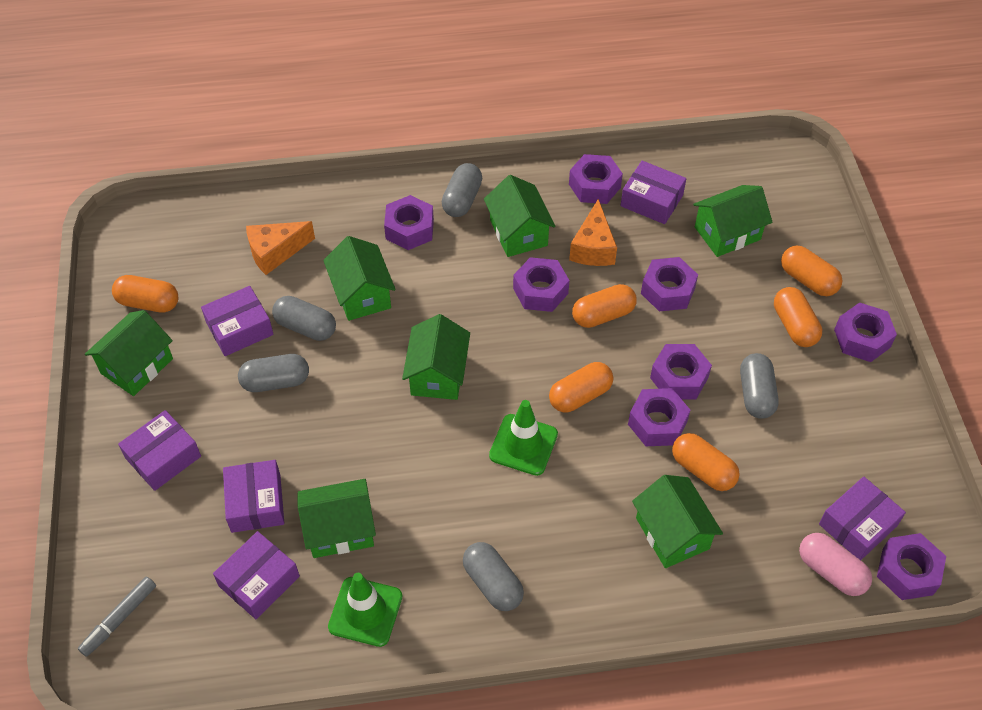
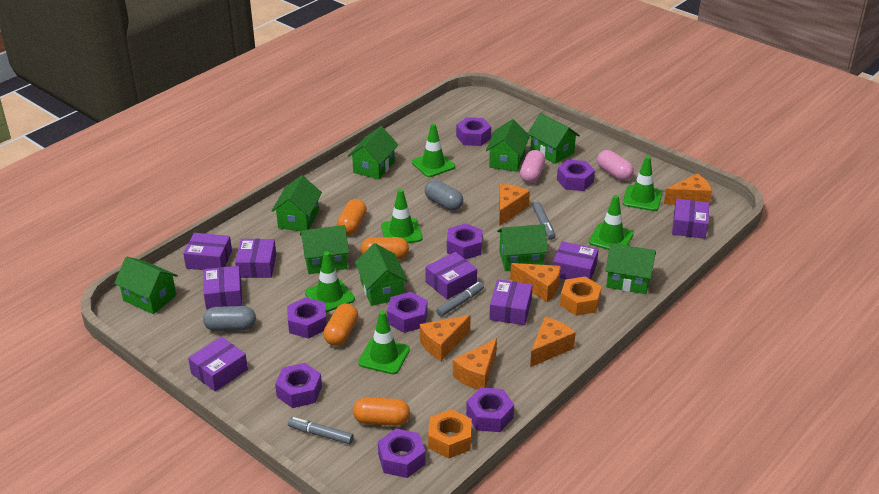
green house: 7 -> 9
green traffic cone: 2 -> 6
grey capsule: 5 -> 2
grey marker: 1 -> 3
orange capsule: 6 -> 4
orange cheese: 2 -> 6
orange nut: 0 -> 2
pink capsule: 1 -> 2
purple box: 6 -> 8

